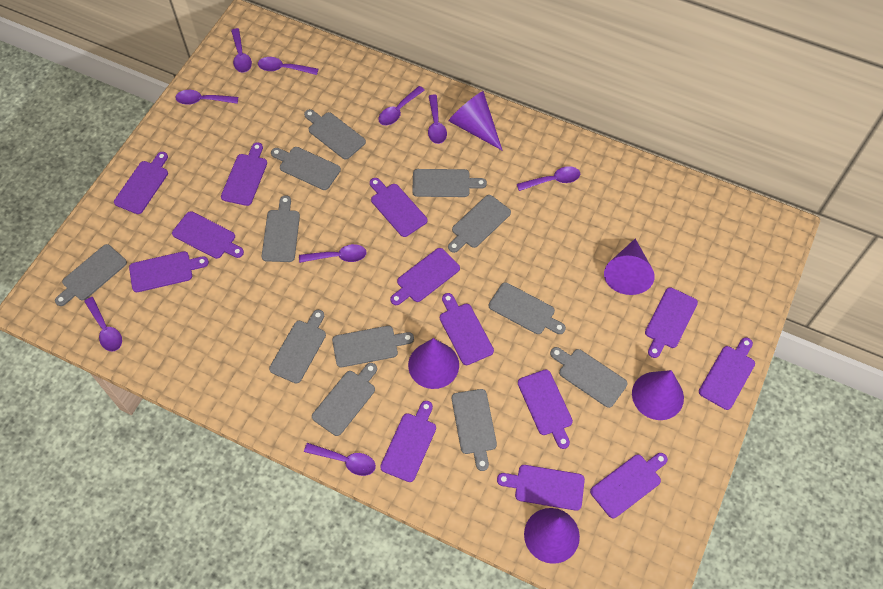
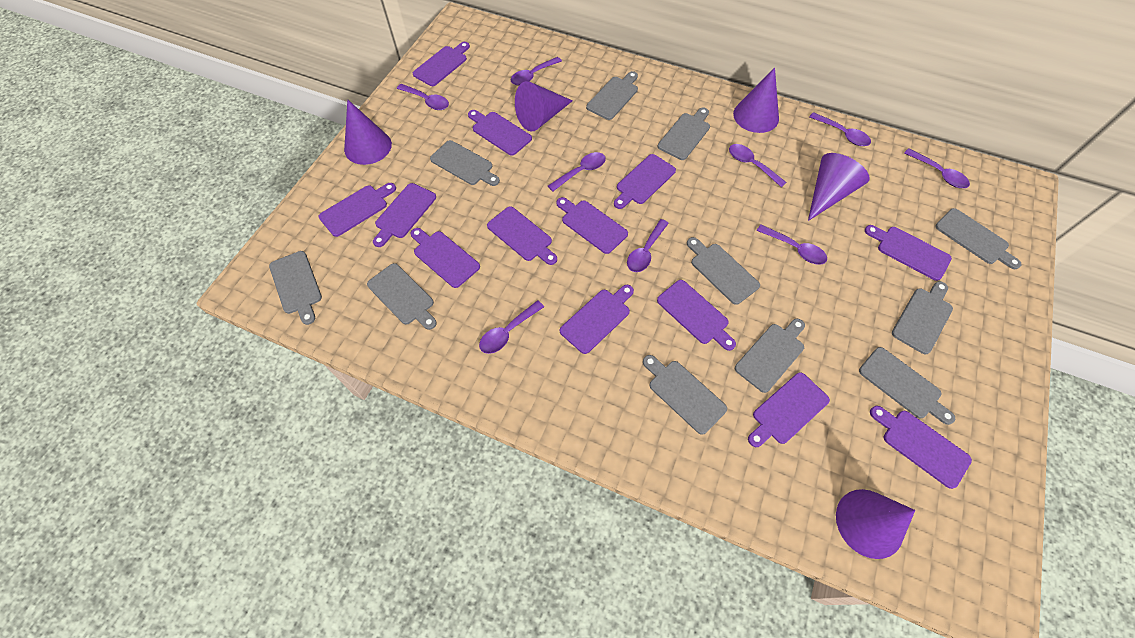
grey cutting board: 12 -> 11

